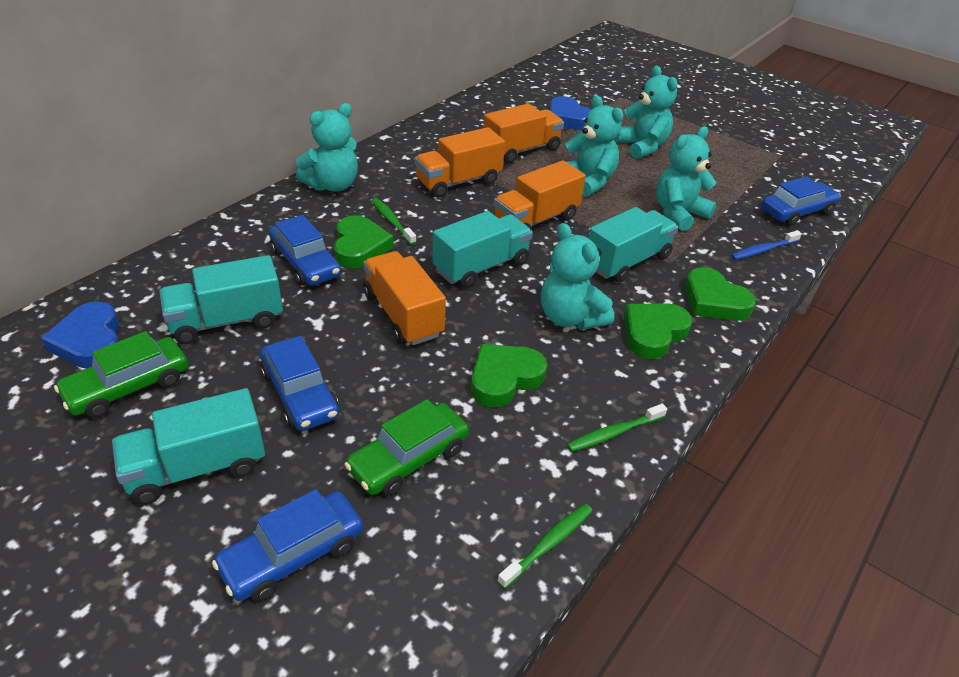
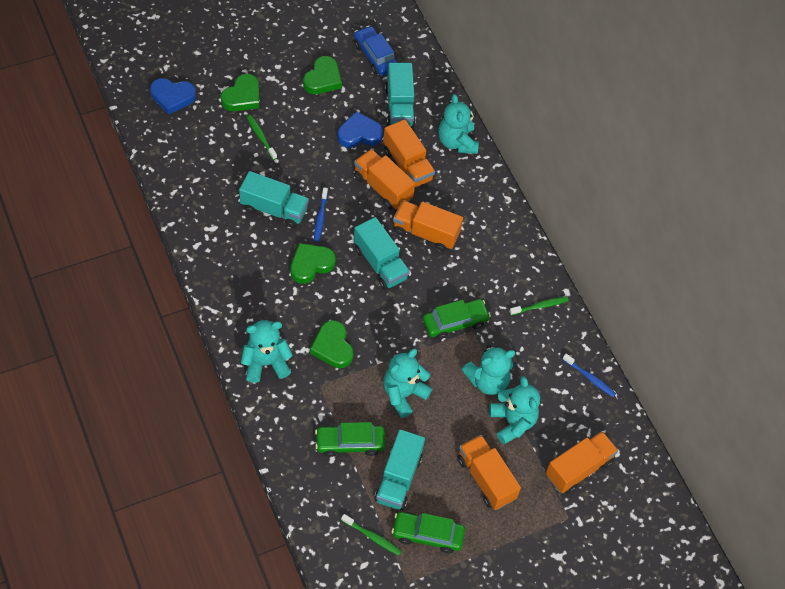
blue car: 4 -> 1
blue toothbrush: 1 -> 2
green car: 2 -> 3
orange truck: 4 -> 5

